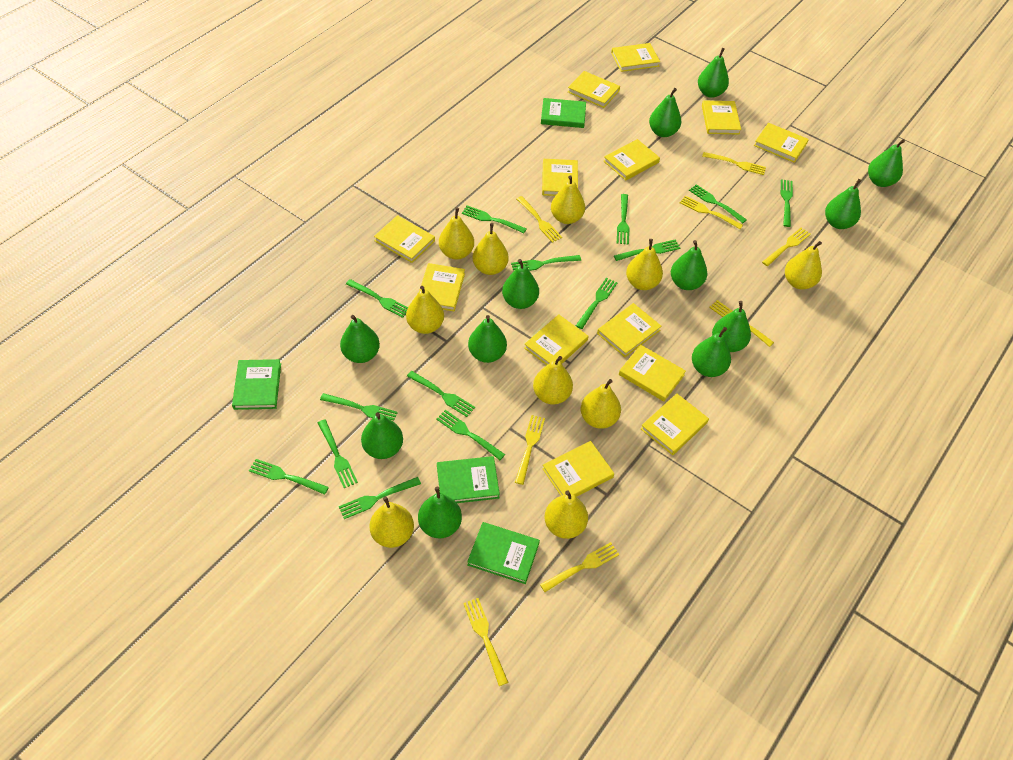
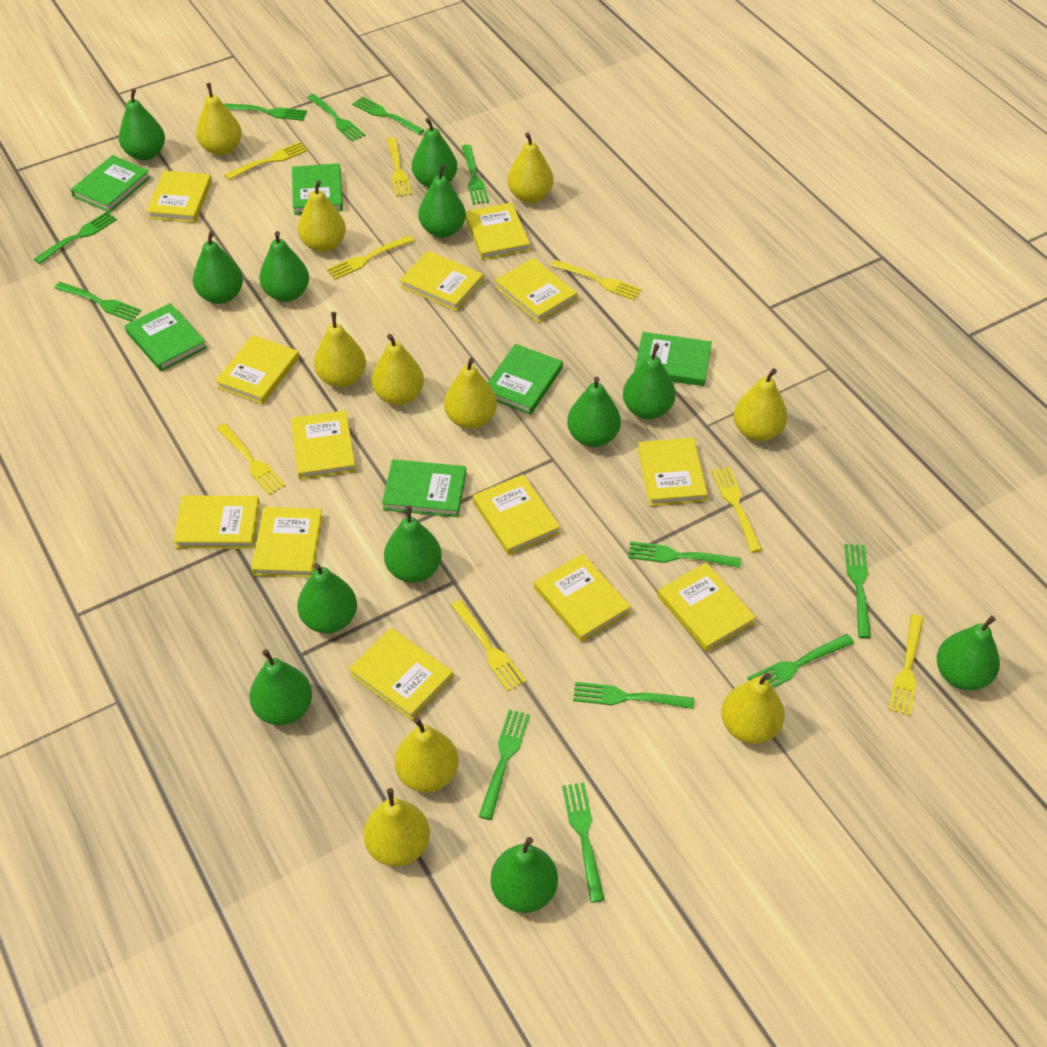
green book: 4 -> 6
green fork: 14 -> 12

